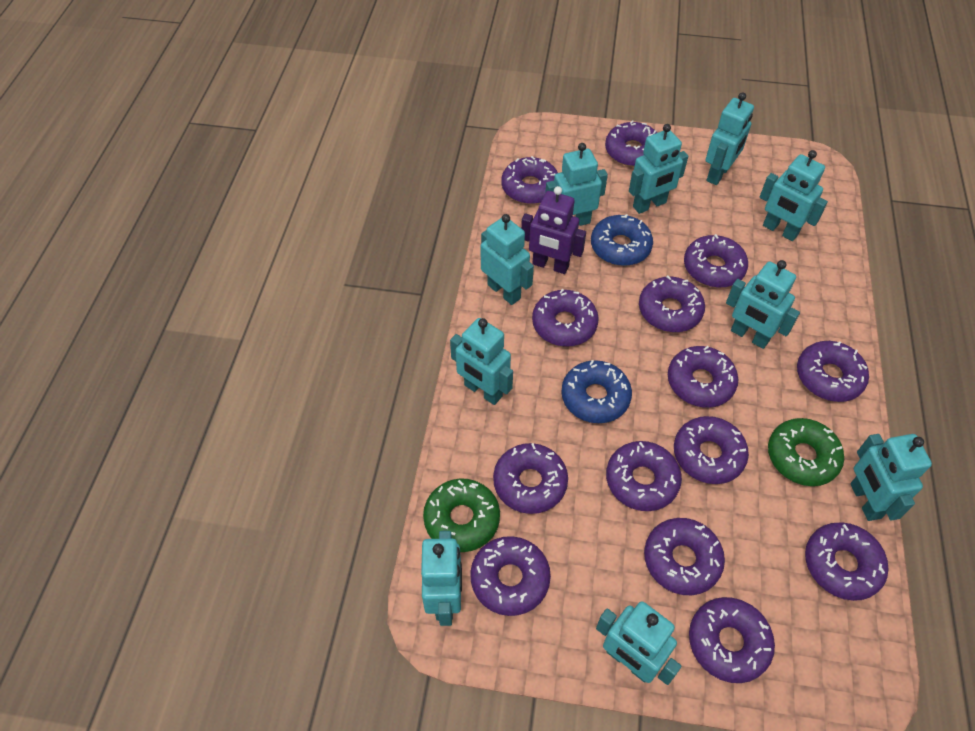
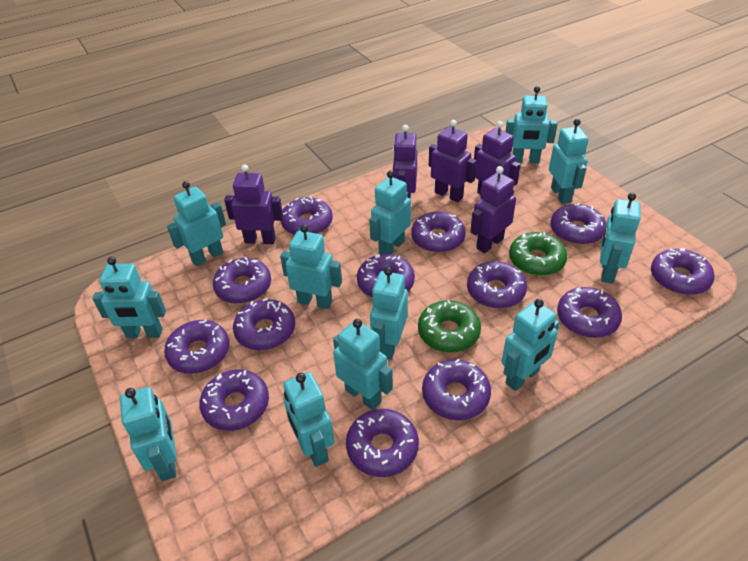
blue donut: 2 -> 0
purple donut: 14 -> 13
purple robot: 1 -> 5
turquoise robot: 10 -> 12

